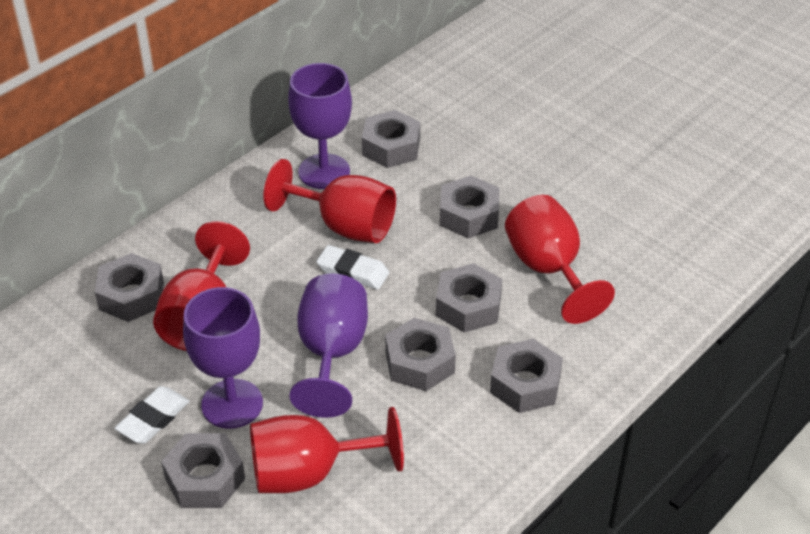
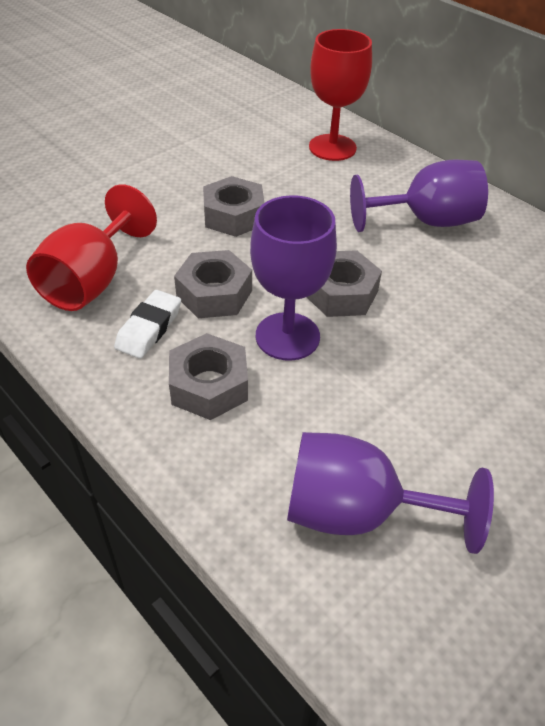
grey nut: 7 -> 4
red goblet: 4 -> 2
white eraser: 2 -> 1

